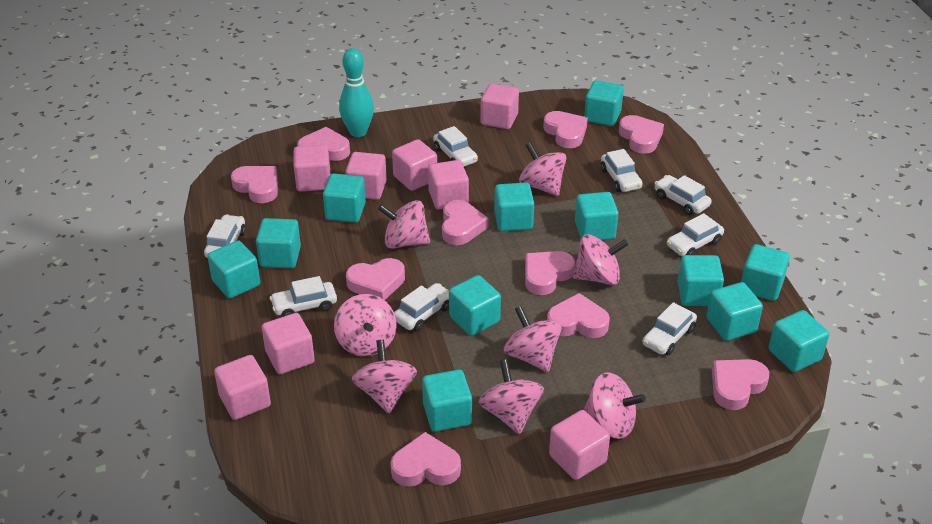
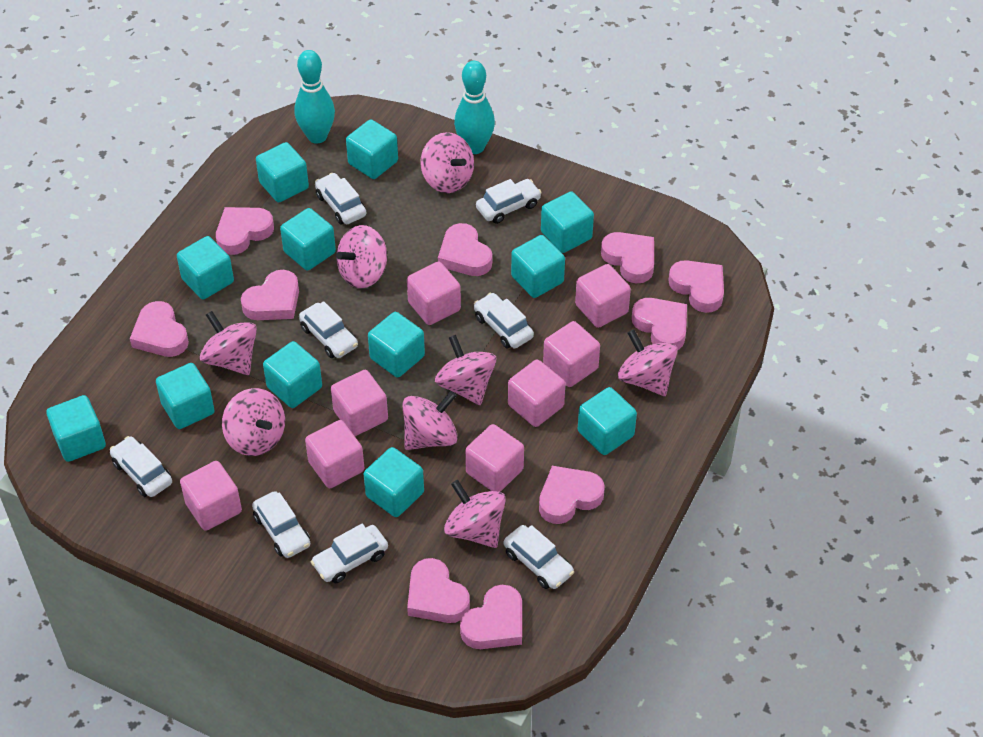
turquoise bowling pin: 1 -> 2

